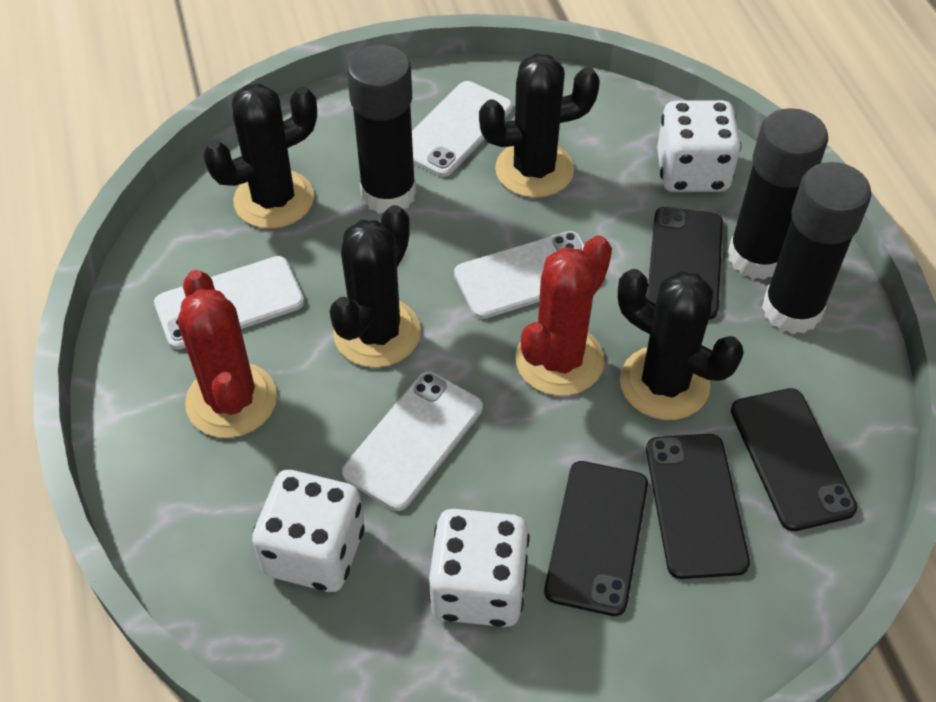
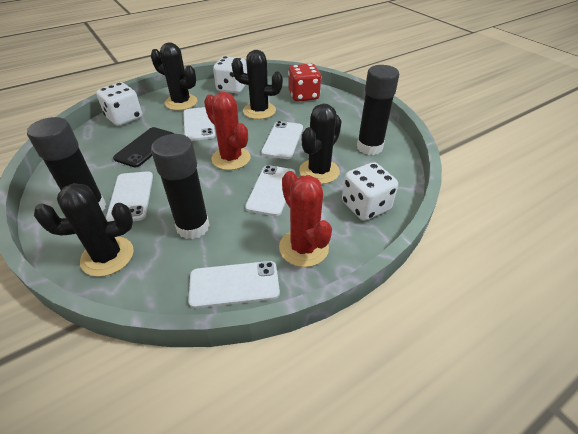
black phone: 4 -> 1
red dice: 0 -> 1
white phone: 4 -> 5

